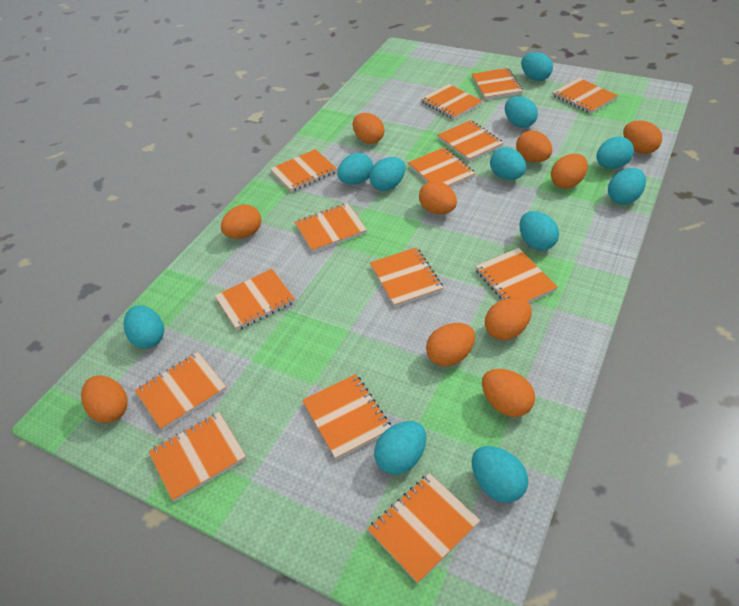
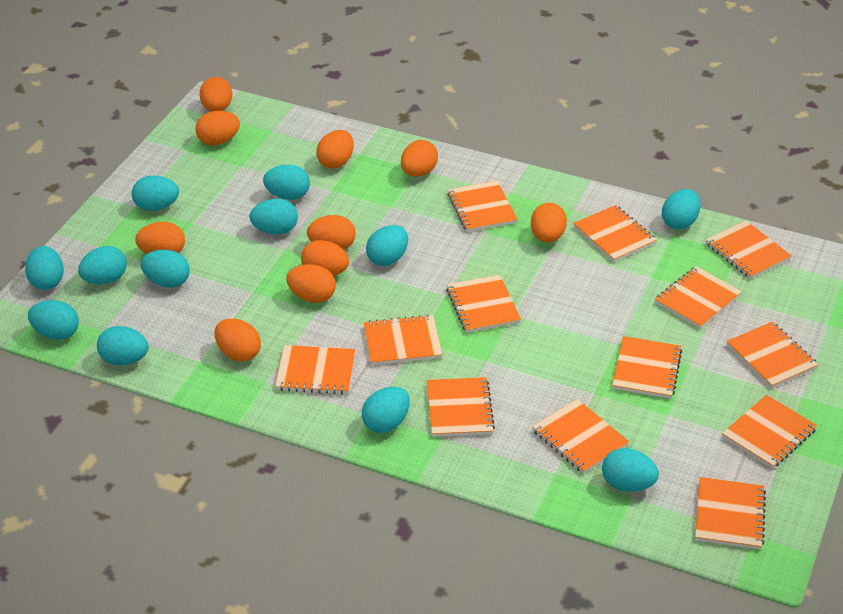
orange notebook: 14 -> 13
turquoise egg: 11 -> 12

